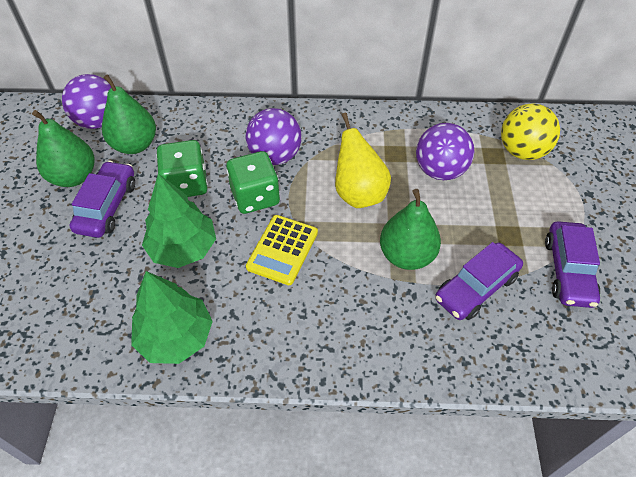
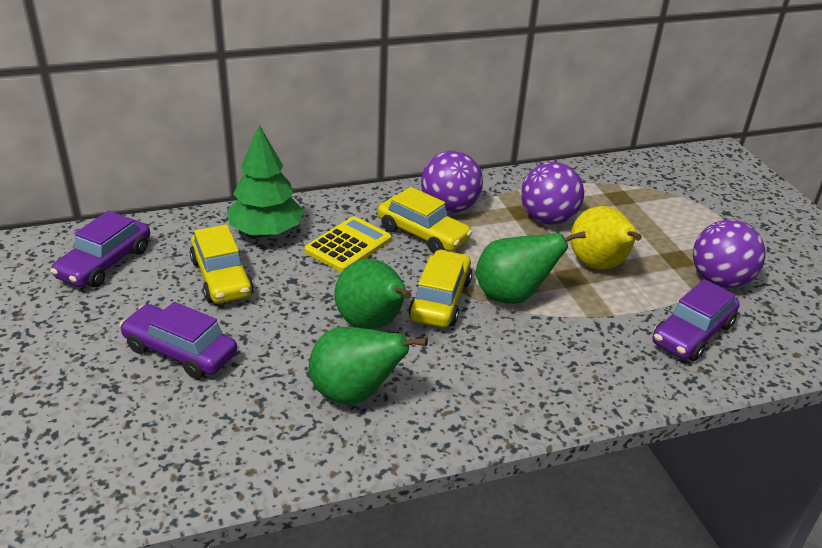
green dice: 2 -> 0
green tree: 2 -> 1
yellow ball: 1 -> 0
yellow car: 0 -> 3

